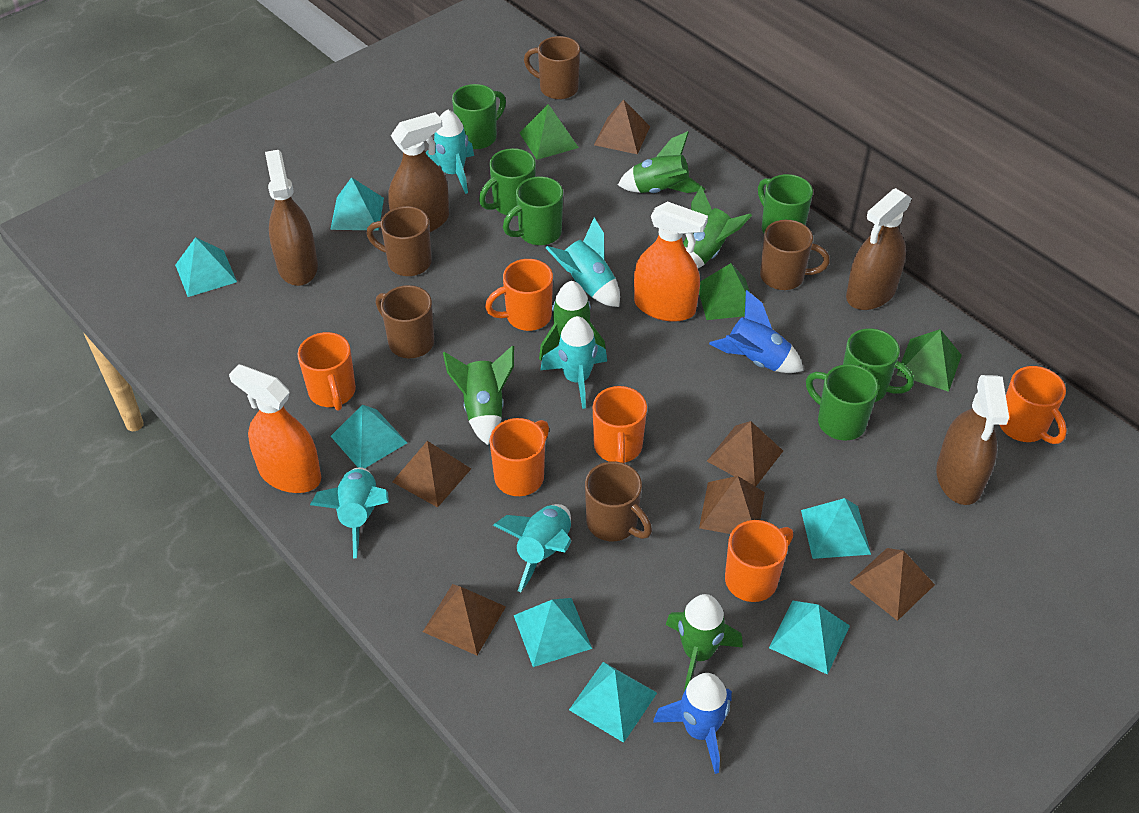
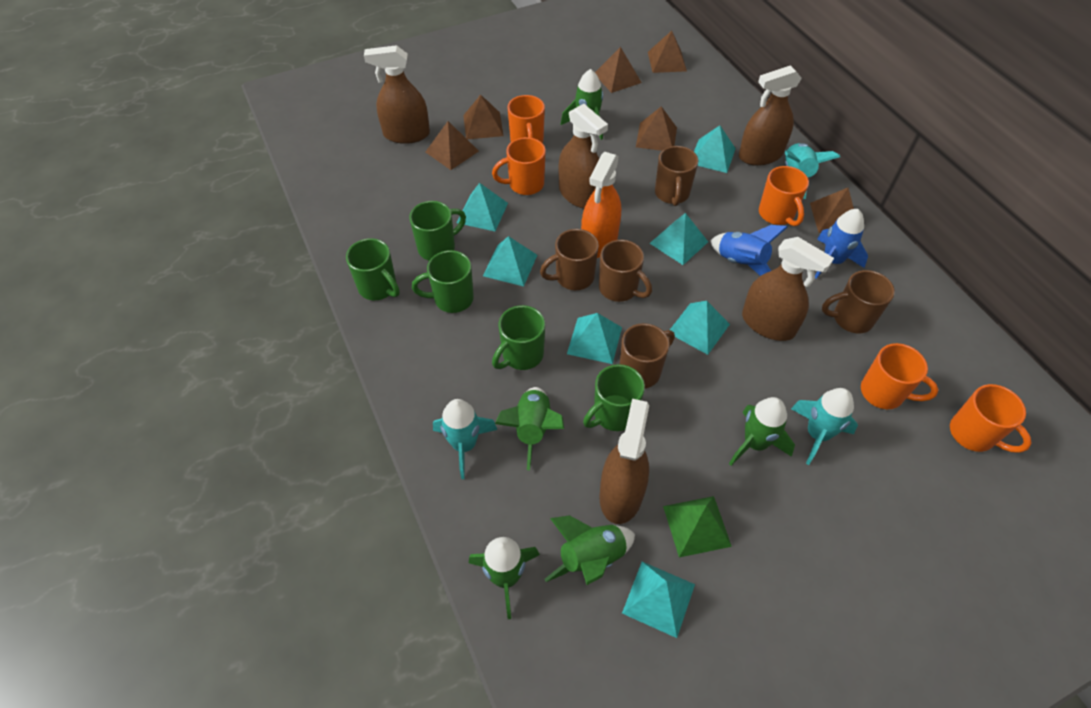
brown spray bottle: 4 -> 5
green mug: 6 -> 5
green pyramid: 3 -> 1
orange mug: 6 -> 5
orange spray bottle: 2 -> 1
turquoise rocket: 5 -> 3

